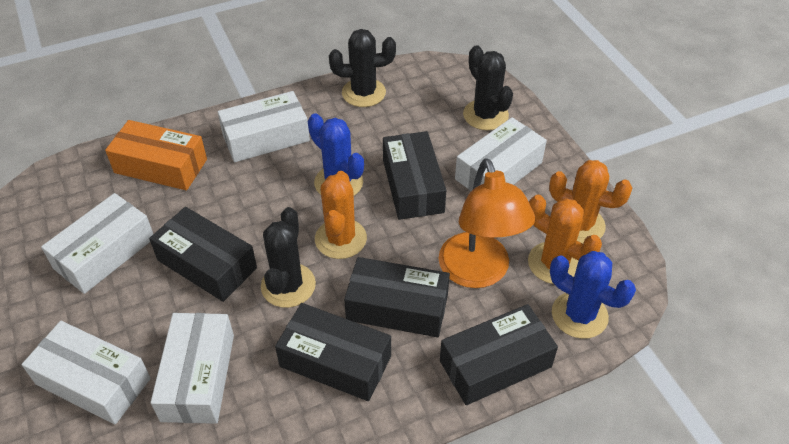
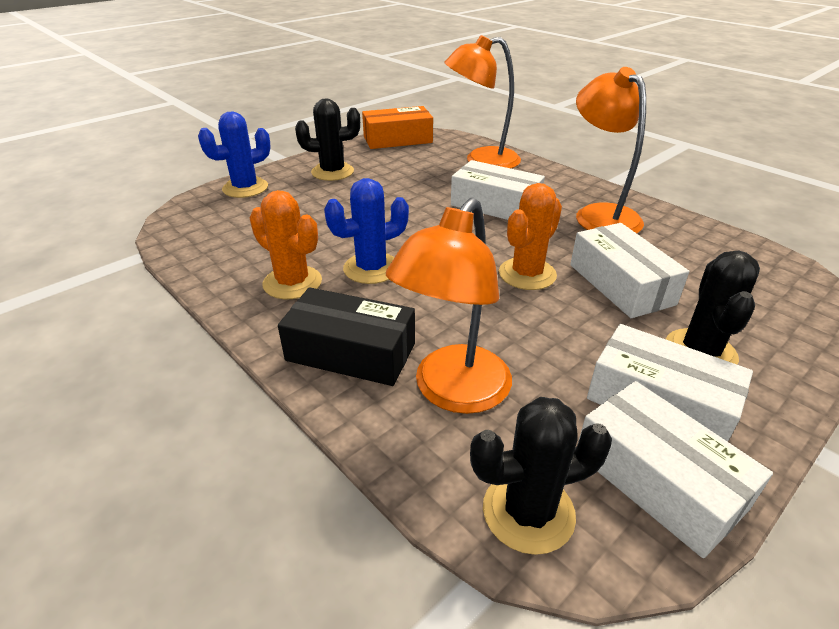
black box: 5 -> 1
orange cactus: 3 -> 2
orange lamp: 1 -> 3
white box: 5 -> 4

